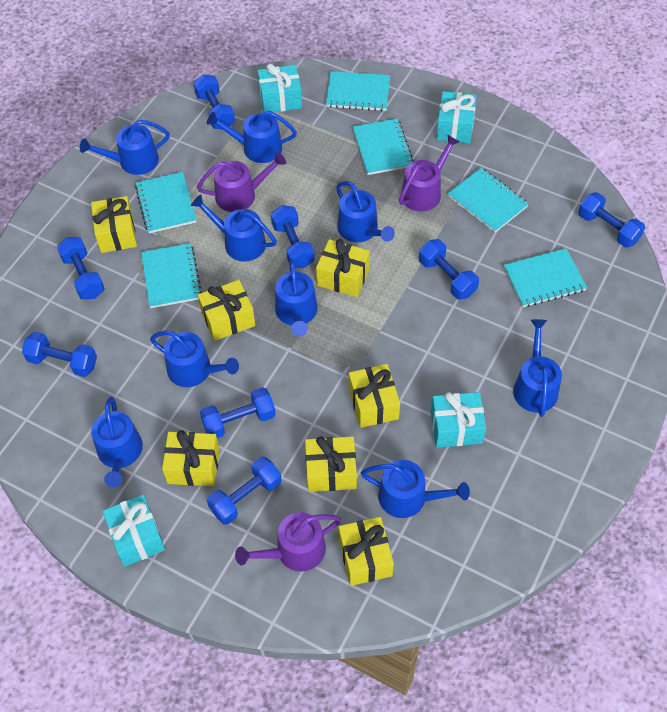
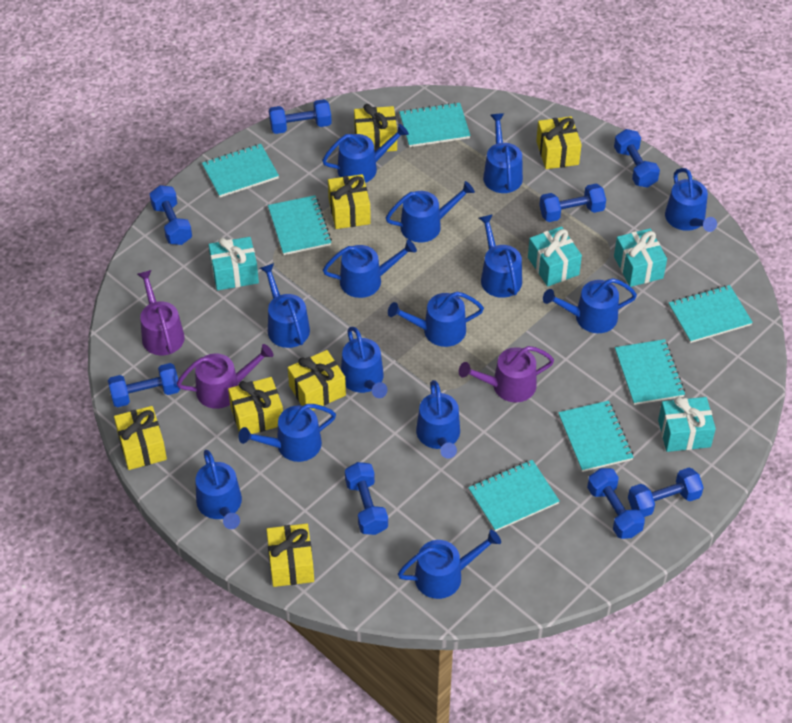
blue watering can: 9 -> 14
turquoise notebook: 6 -> 7

